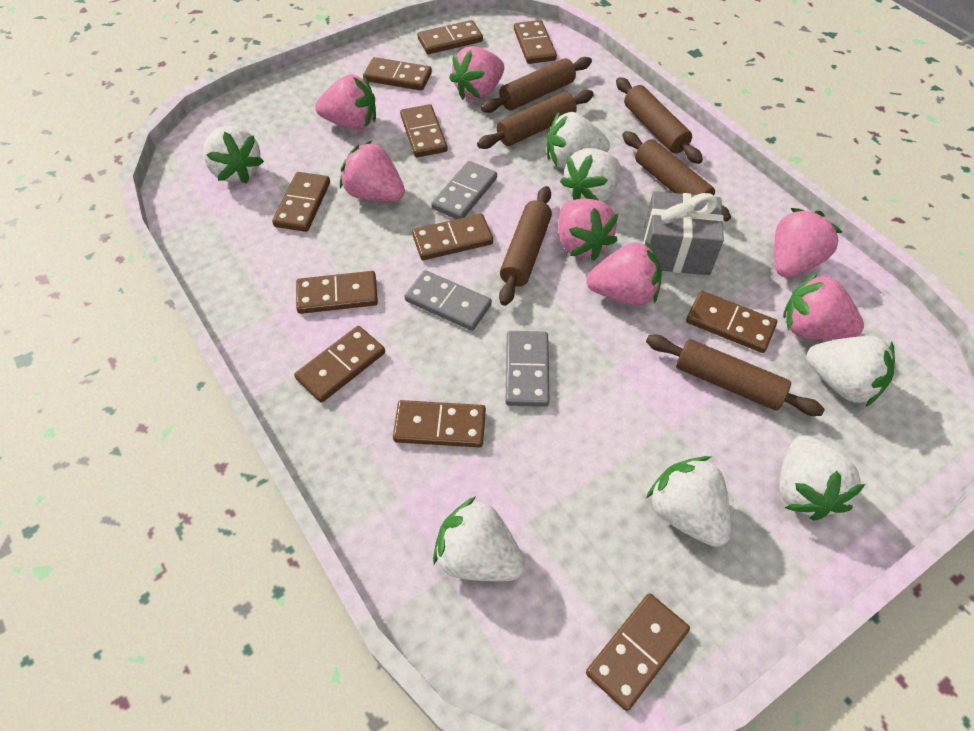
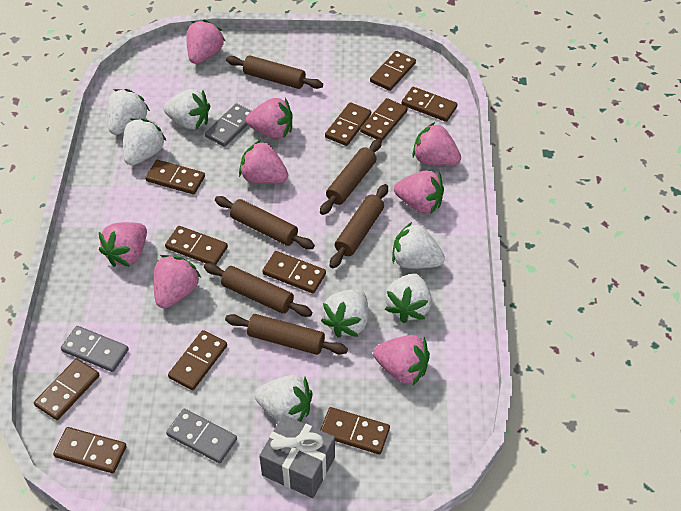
pink strawberry: 7 -> 8

